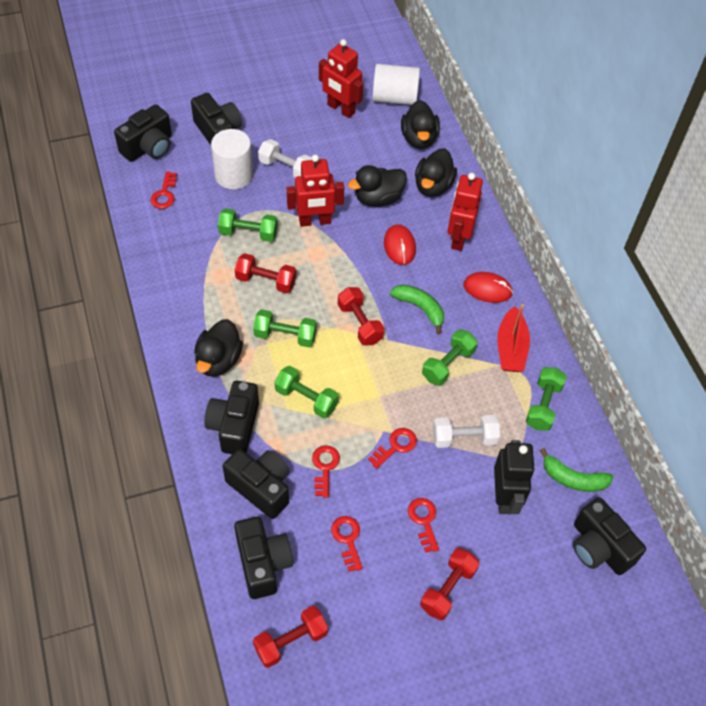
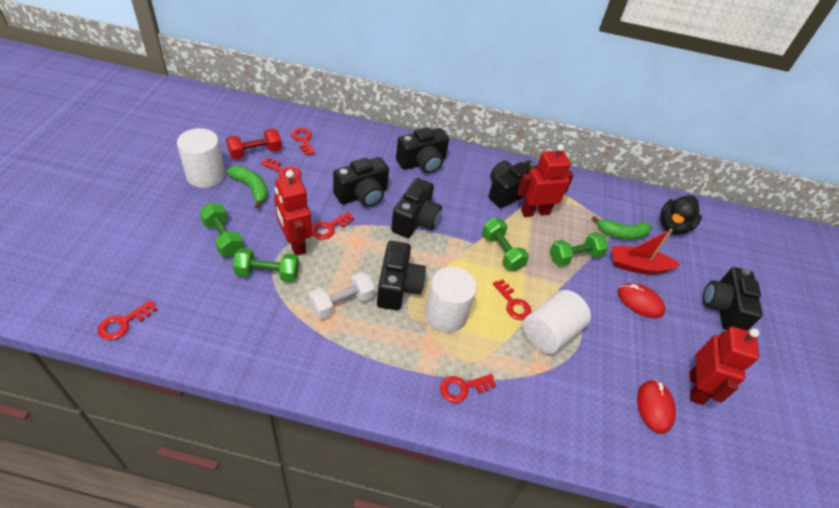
black duck: 4 -> 1
black robot: 1 -> 0
green dumbbell: 5 -> 4
red dumbbell: 4 -> 1
red key: 5 -> 6
white cylinder: 2 -> 3
white dumbbell: 2 -> 1

